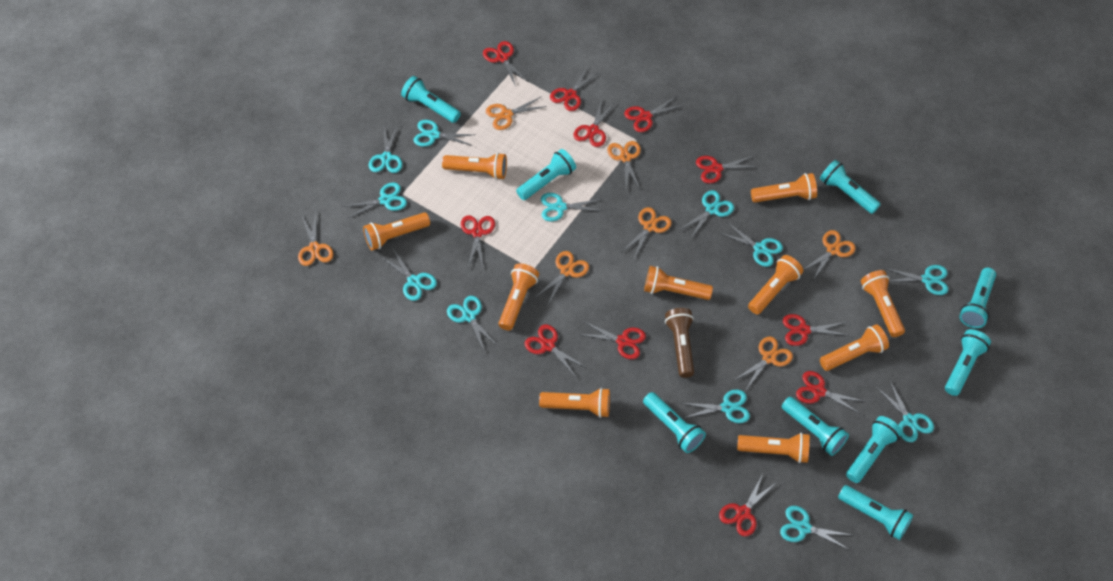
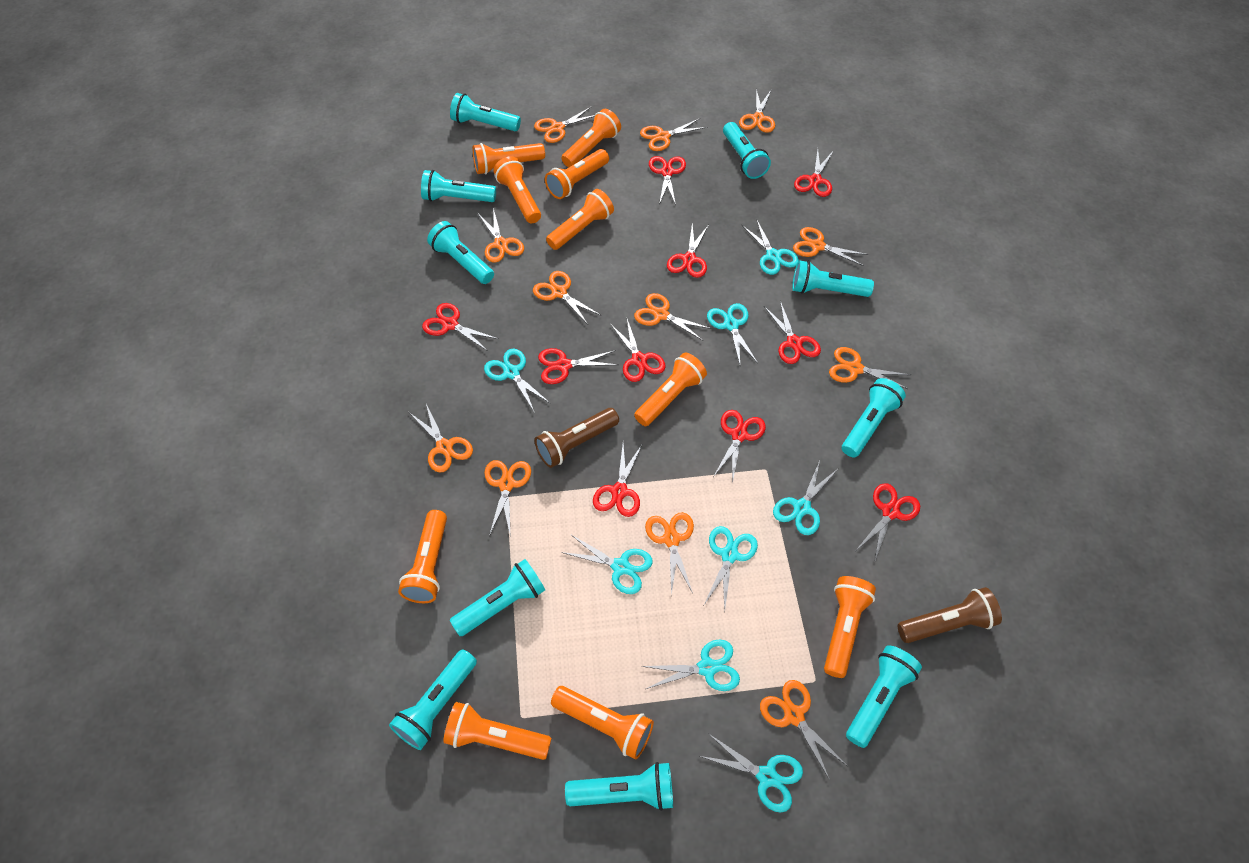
brown flashlight: 1 -> 2
orange scissors: 7 -> 12
red scissors: 11 -> 10
turquoise flashlight: 9 -> 10
turquoise scissors: 12 -> 8

